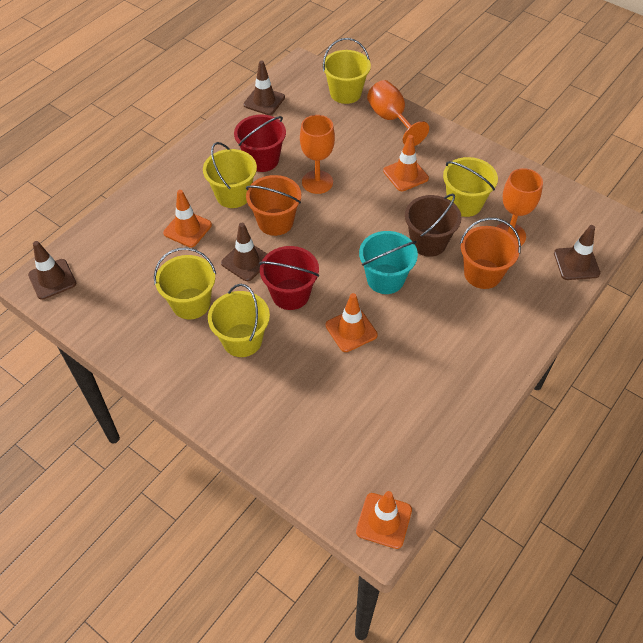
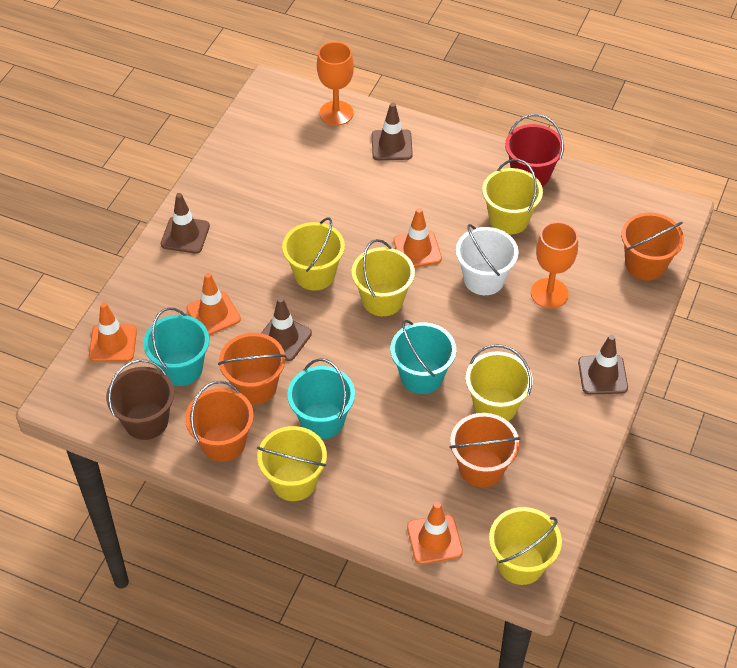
orange bucket: 2 -> 4
orange goblet: 3 -> 2
red bucket: 2 -> 1
turquoise bucket: 1 -> 3
white bucket: 0 -> 1
yellow bucket: 5 -> 6

